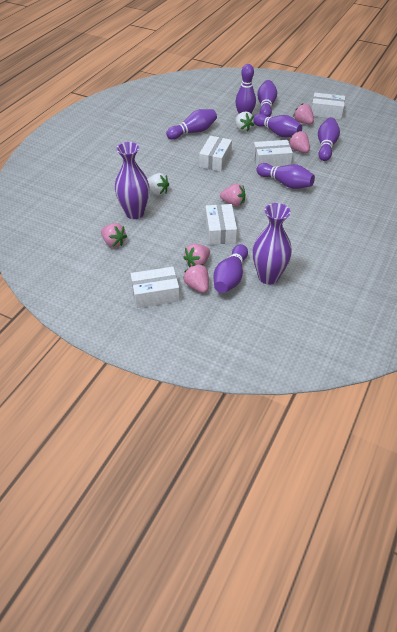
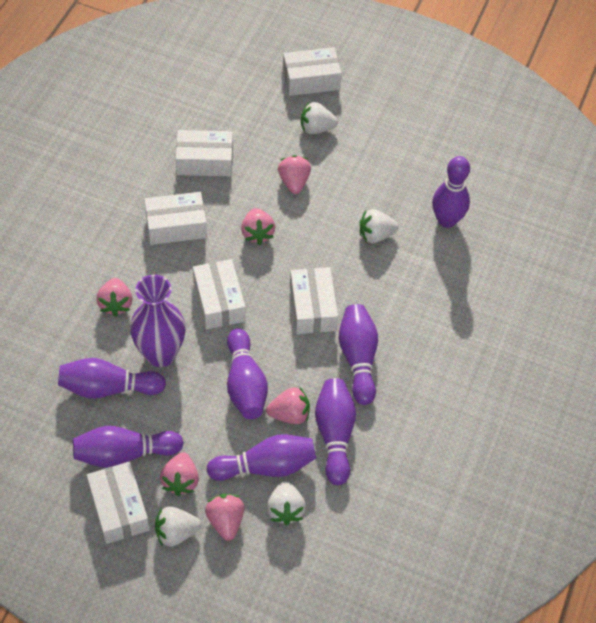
purple vase: 2 -> 1
white box: 5 -> 6
white strawberry: 2 -> 4

